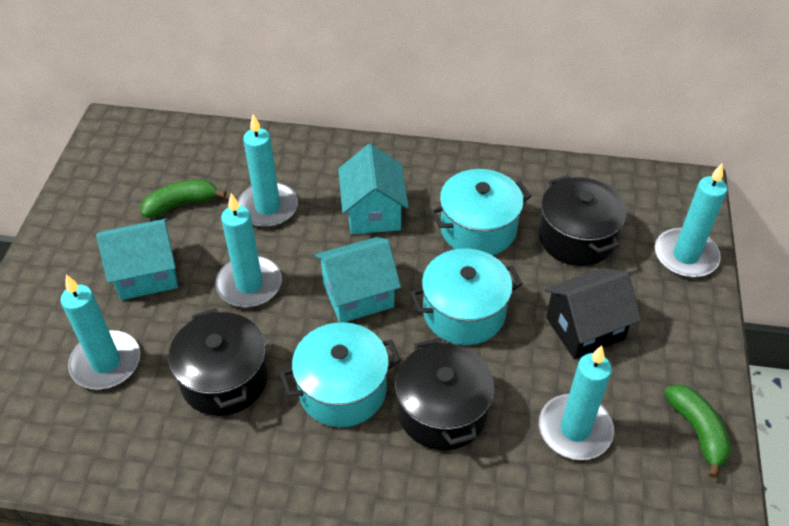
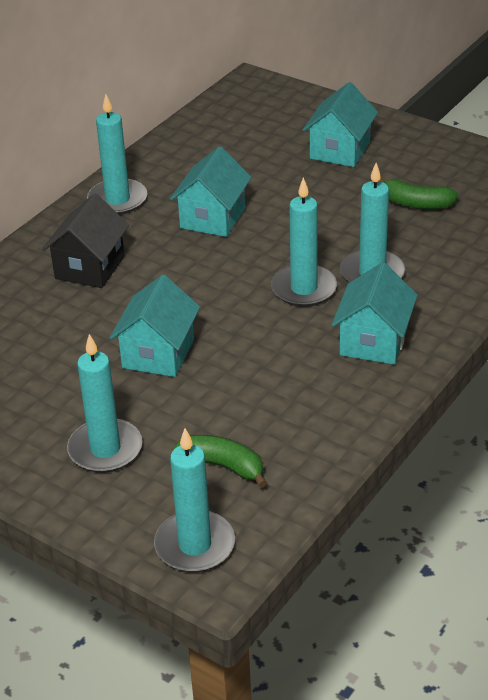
black pot: 3 -> 0
turquoise house: 3 -> 4
turquoise pot: 3 -> 0

